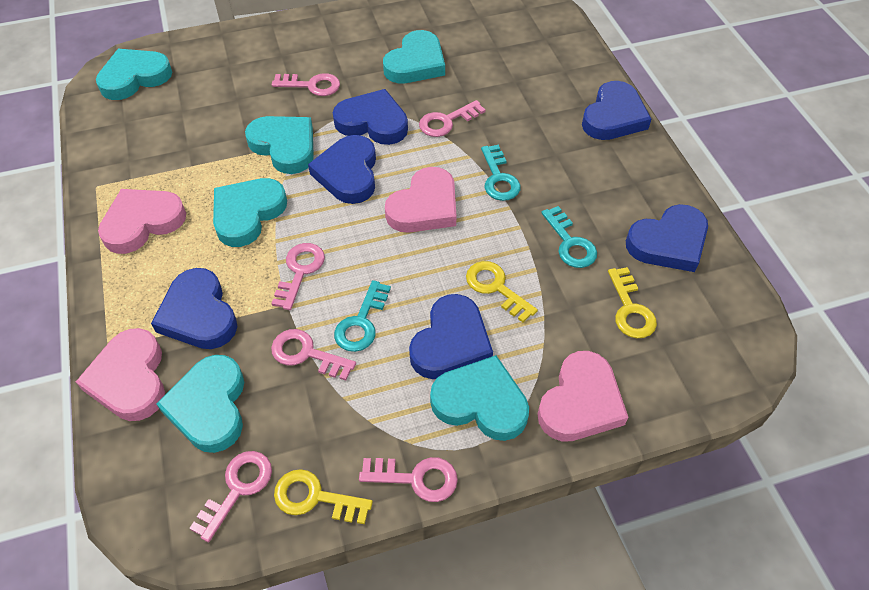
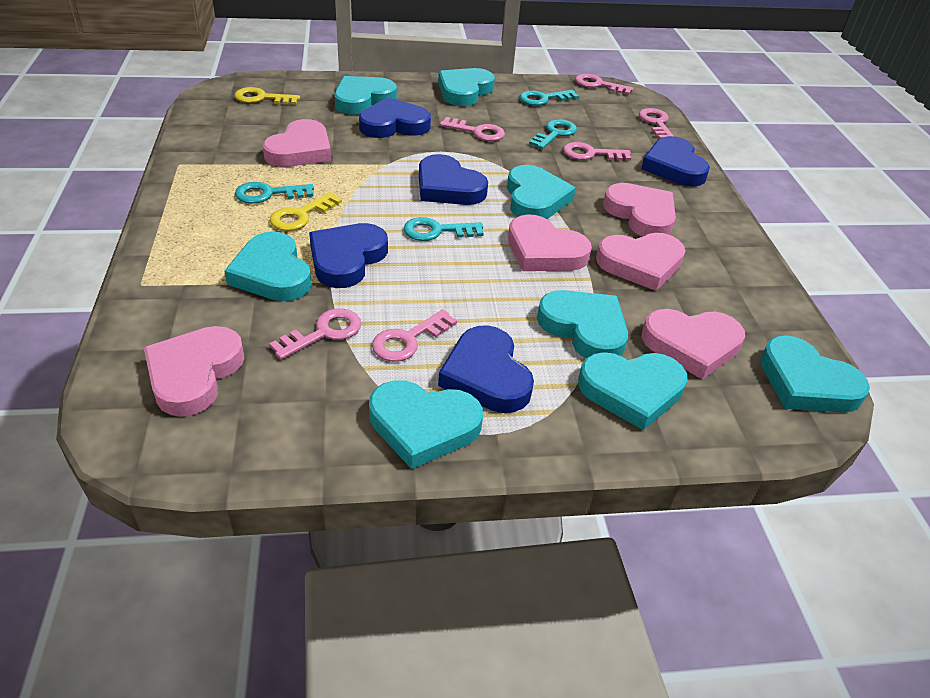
blue heart: 6 -> 5
pink heart: 4 -> 6
turquoise heart: 6 -> 8
turquoise key: 3 -> 4
yellow key: 3 -> 2

